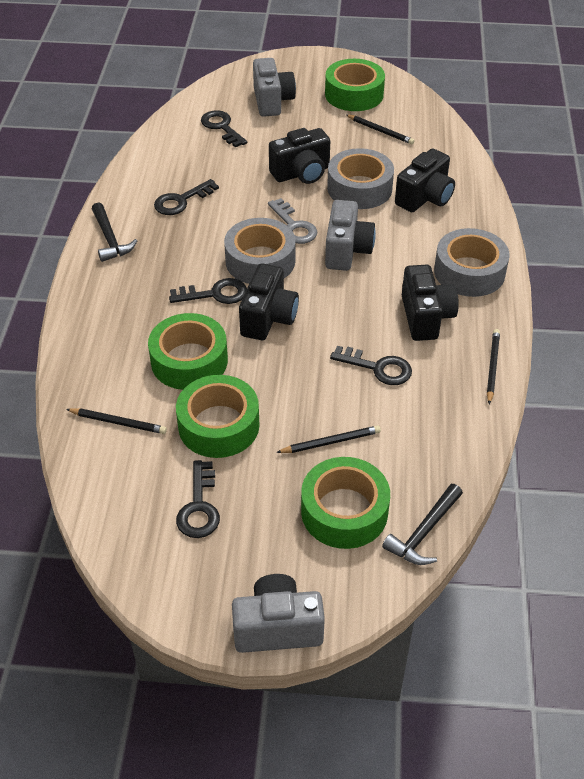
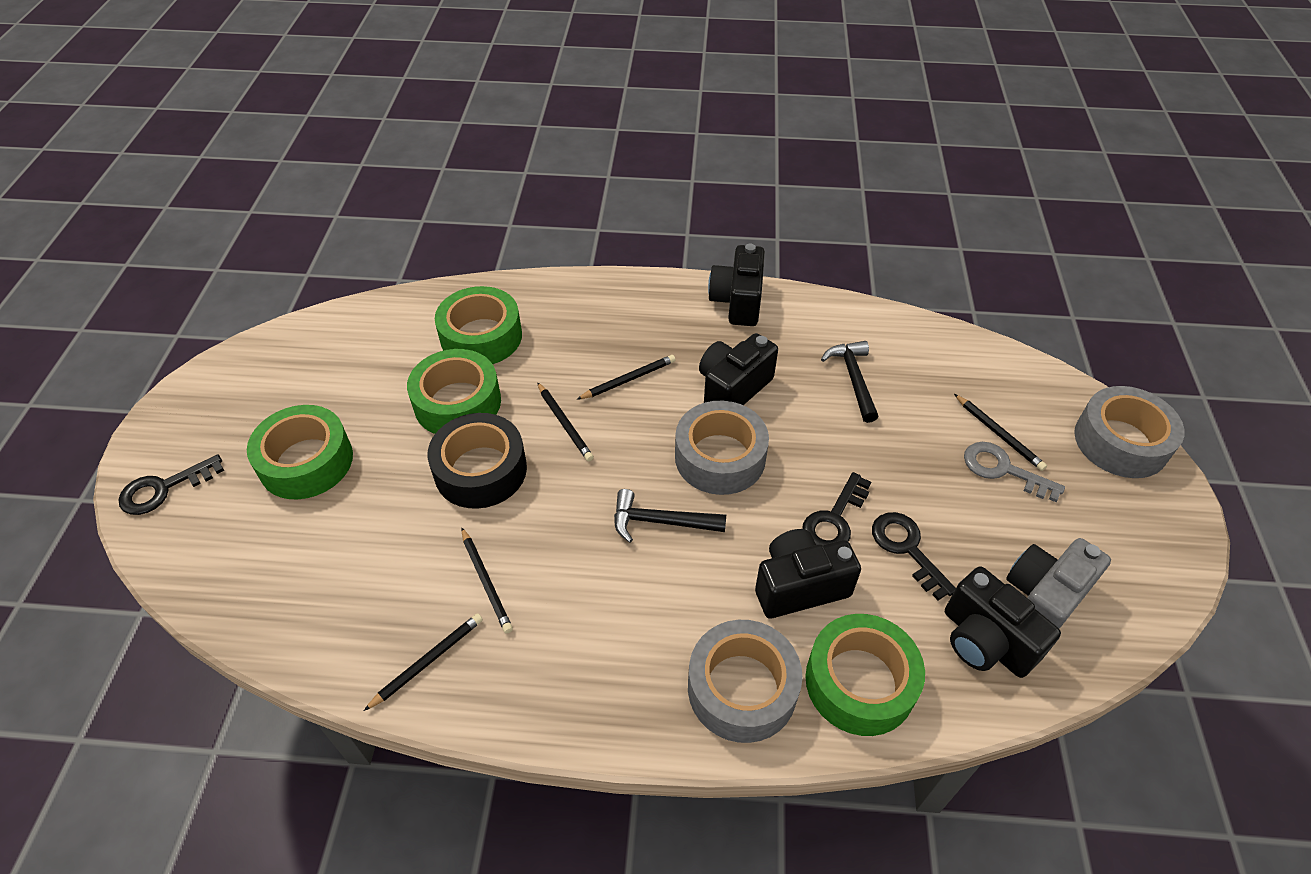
black key: 5 -> 3
black pencil: 4 -> 5
black tape: 0 -> 1
grey camera: 3 -> 1

